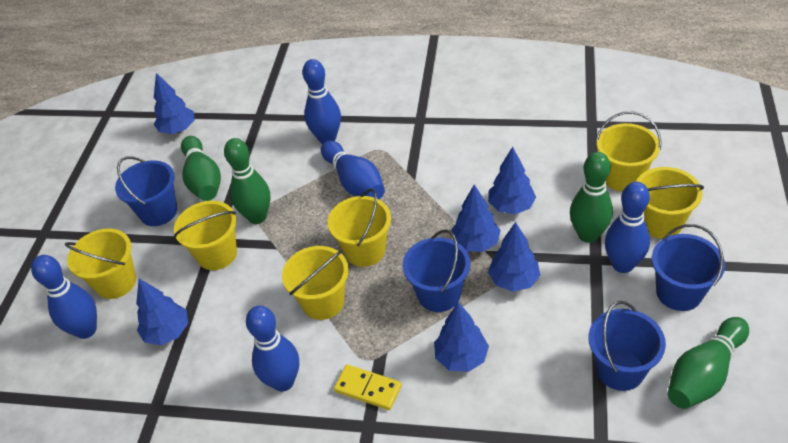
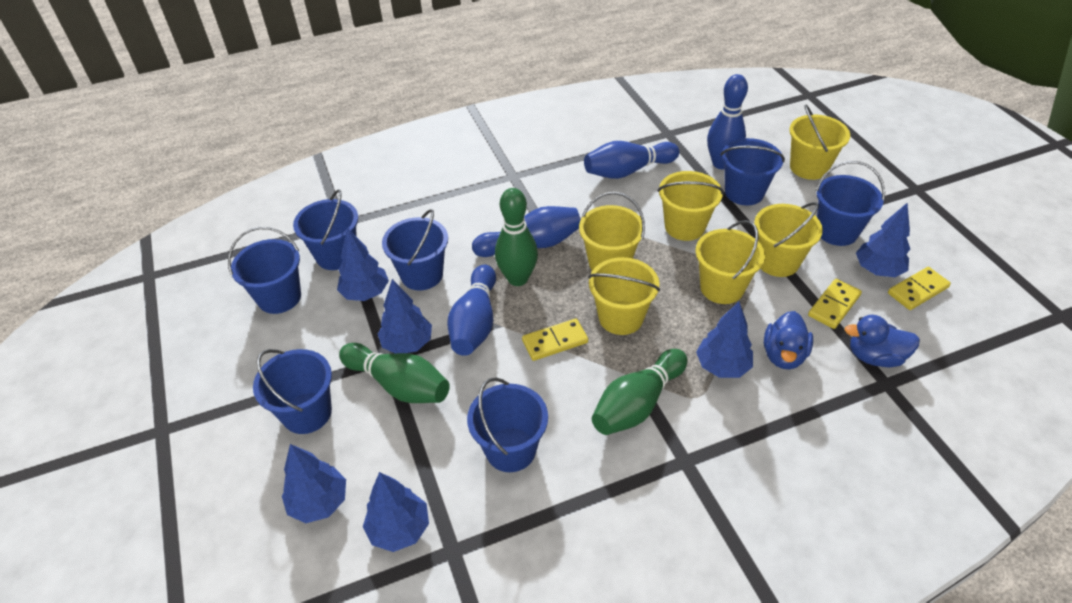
blue bowling pin: 5 -> 4
blue bucket: 4 -> 7
blue duck: 0 -> 2
green bowling pin: 4 -> 3
yellow domino: 1 -> 3

